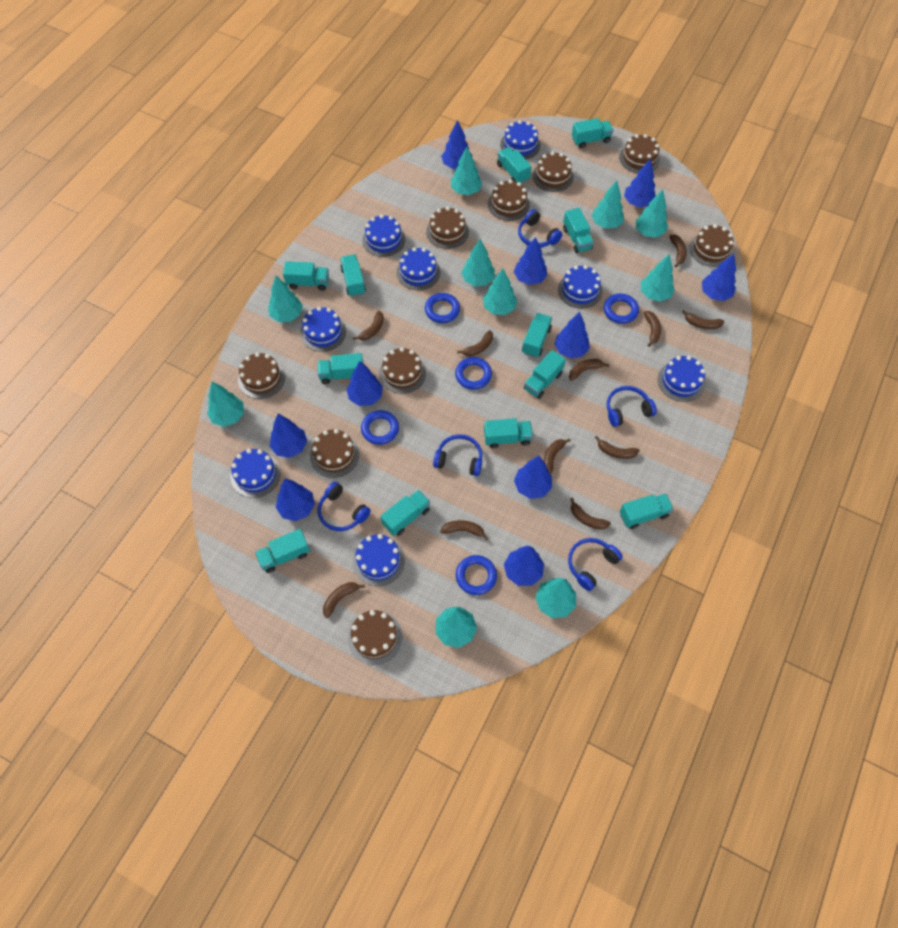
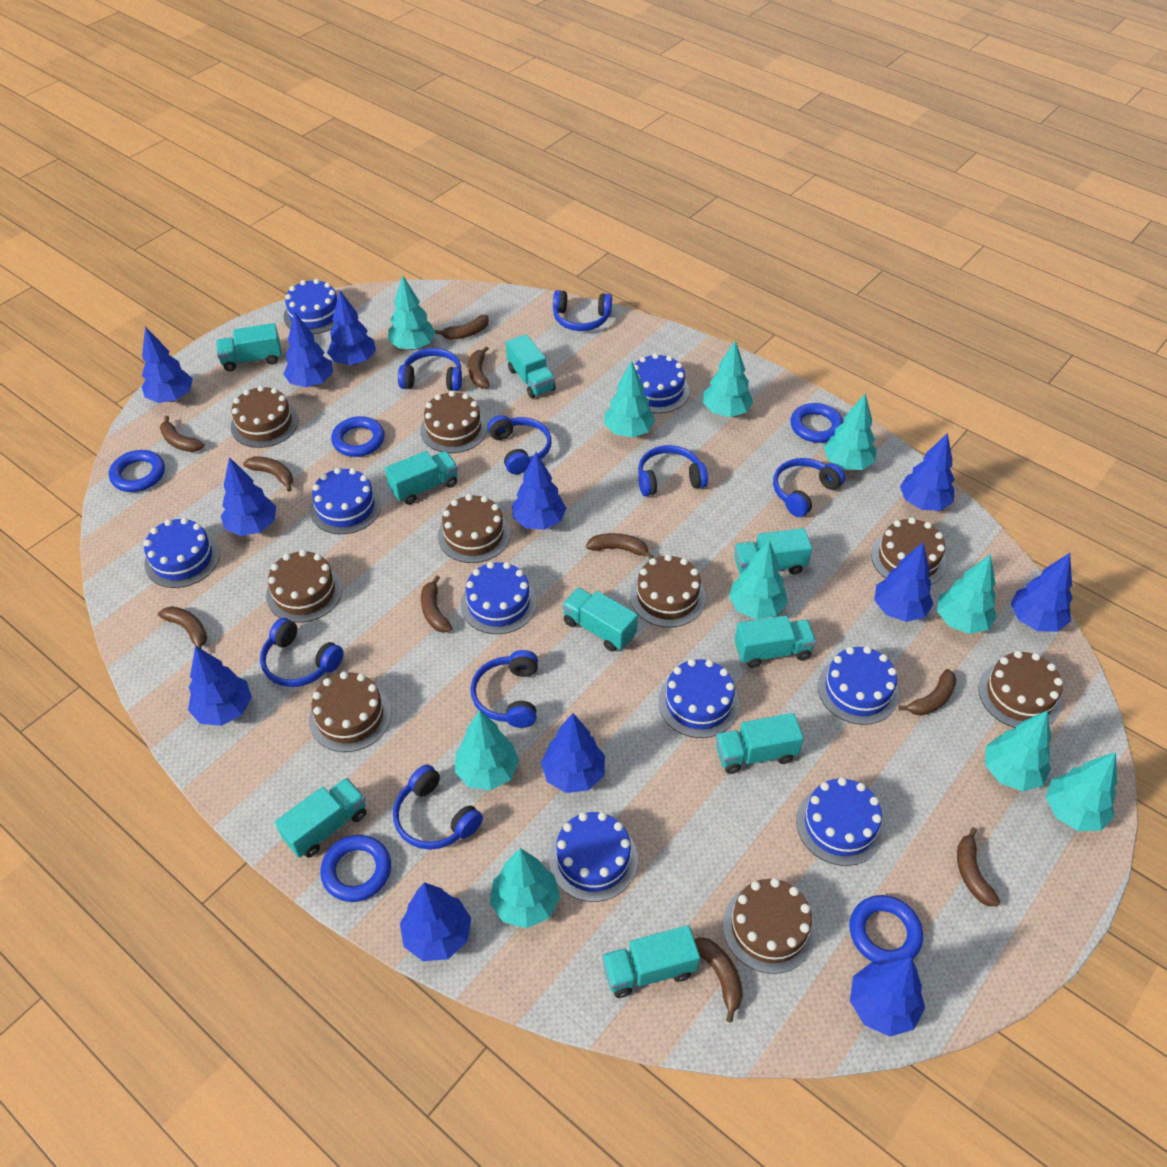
blue cake: 8 -> 9
blue headphones: 5 -> 8
blue tree: 10 -> 12
brown banana: 11 -> 10
turquoise truck: 12 -> 9

